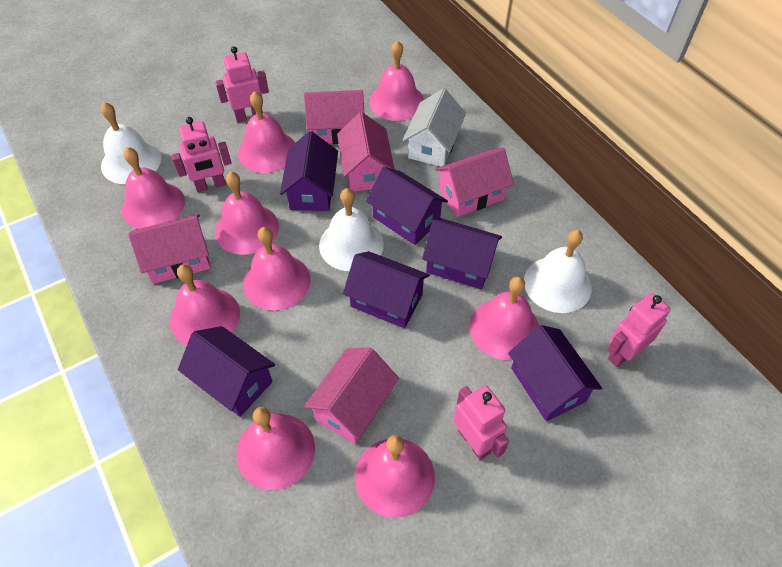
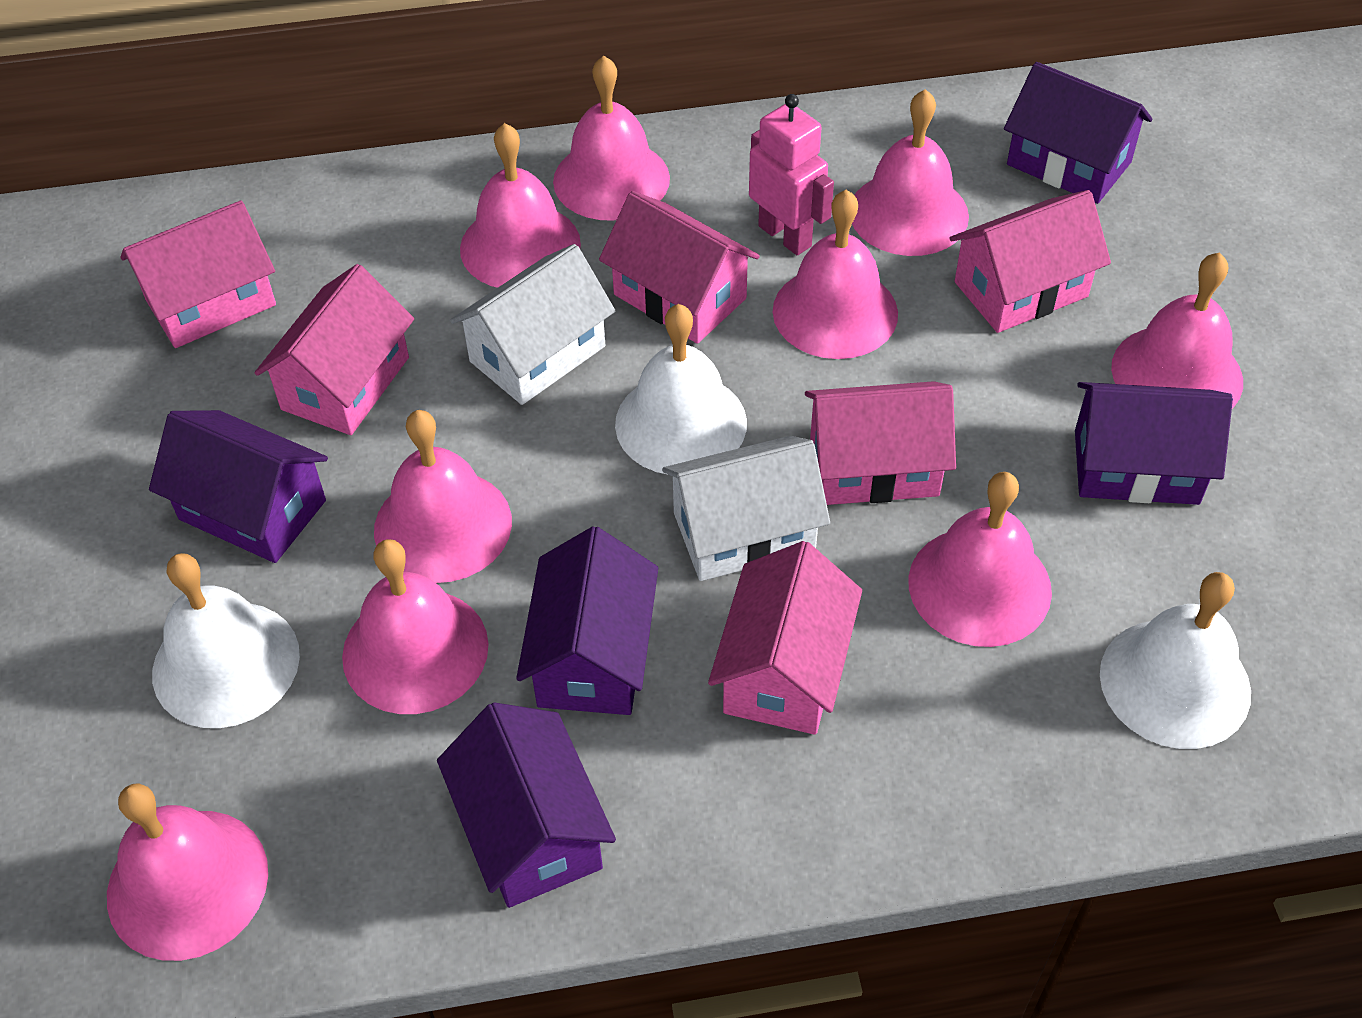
pink house: 5 -> 6
pink robot: 4 -> 1
purple house: 6 -> 5
white house: 1 -> 2

